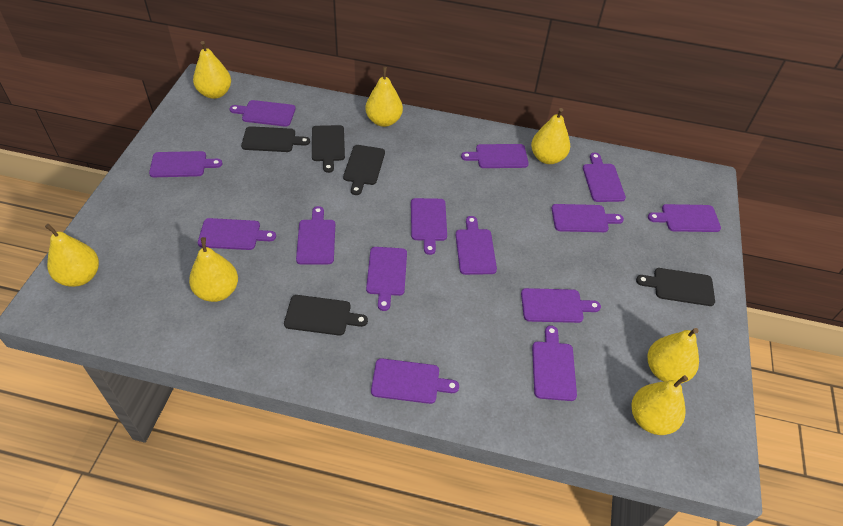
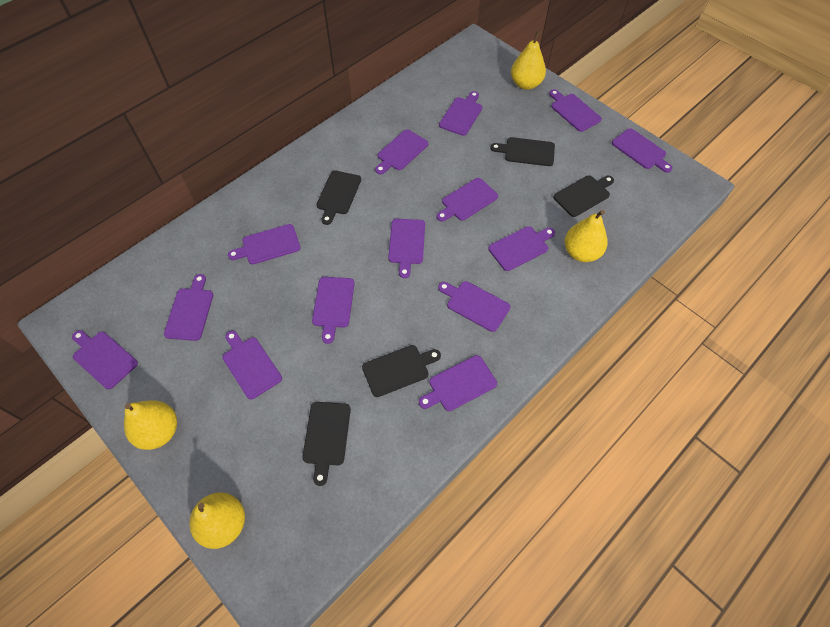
yellow pear: 7 -> 4

